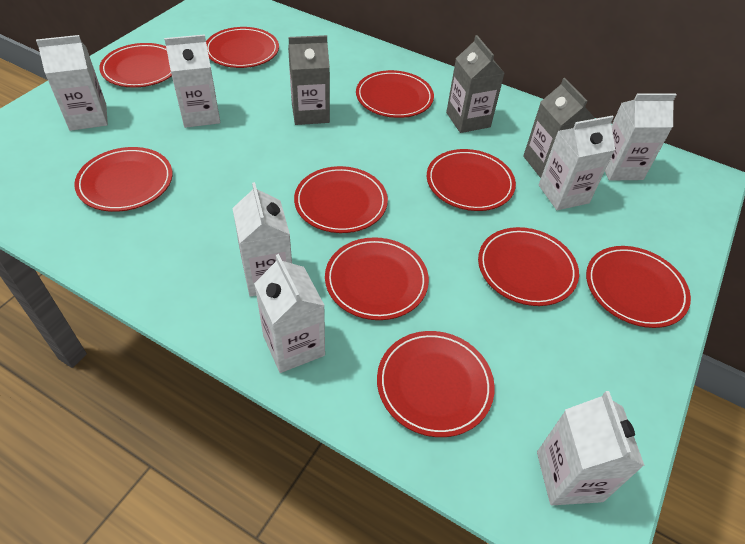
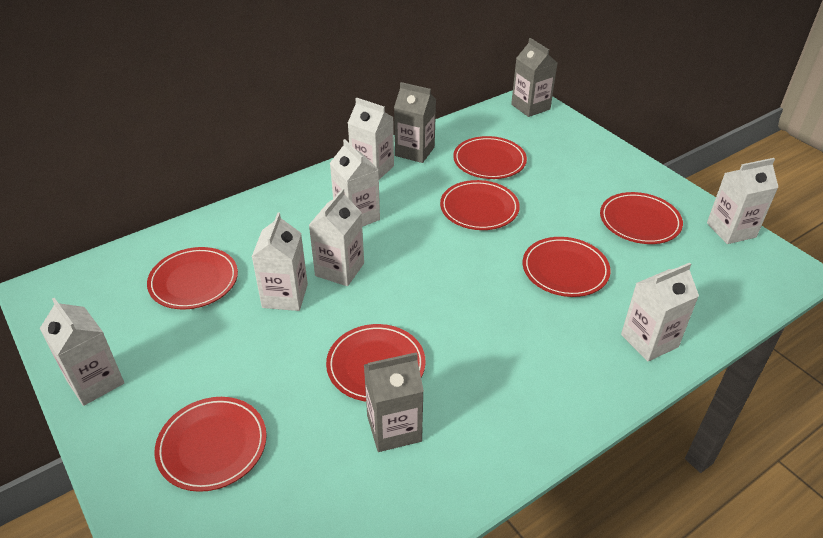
red plate: 10 -> 7

